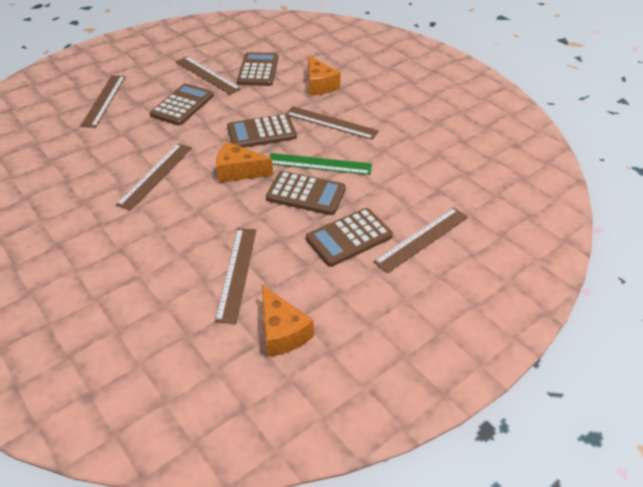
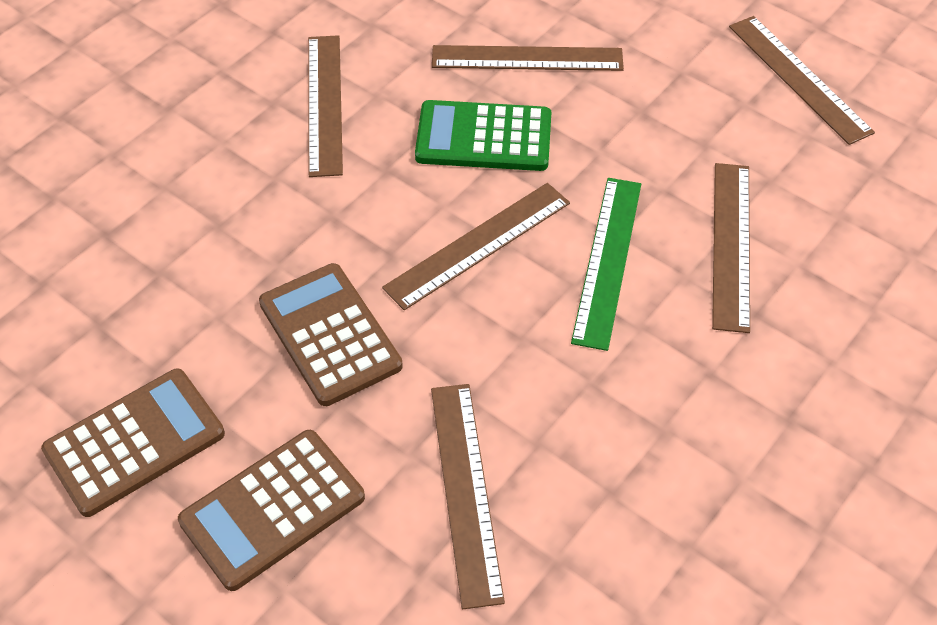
brown calculator: 5 -> 3
green calculator: 0 -> 1
orange cheese: 3 -> 0

